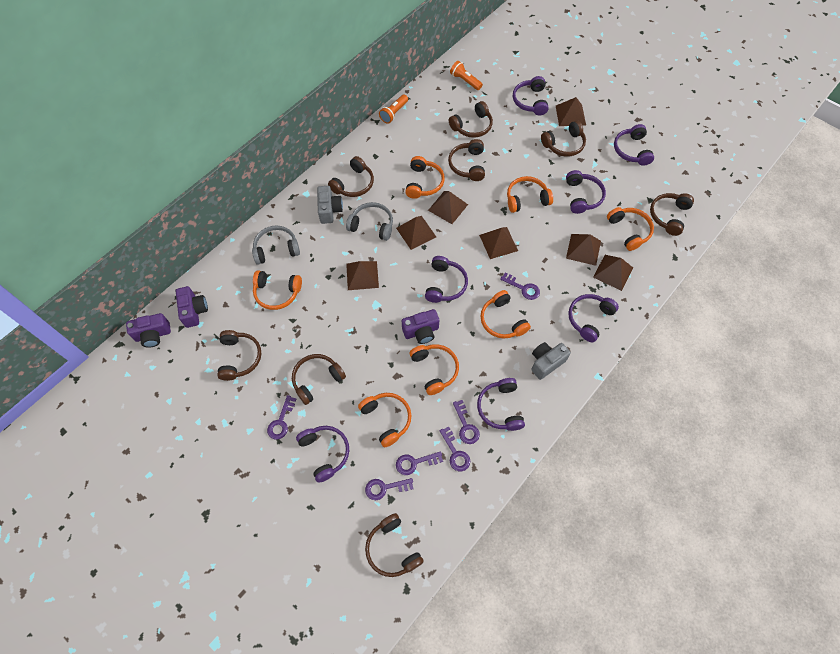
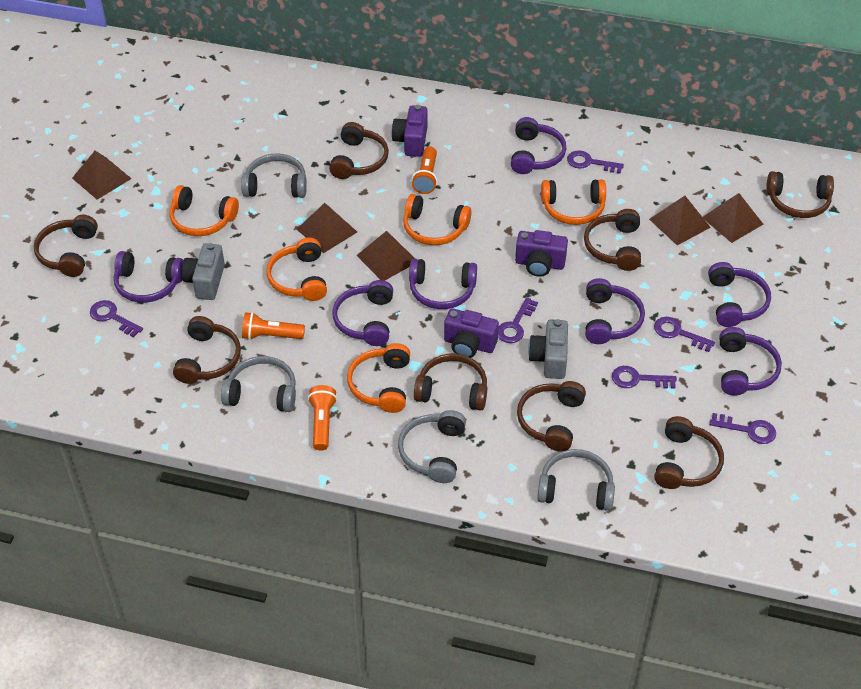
brown pyramid: 7 -> 5
grey headphones: 2 -> 4
orange flashlight: 2 -> 3
orange headphones: 7 -> 5

